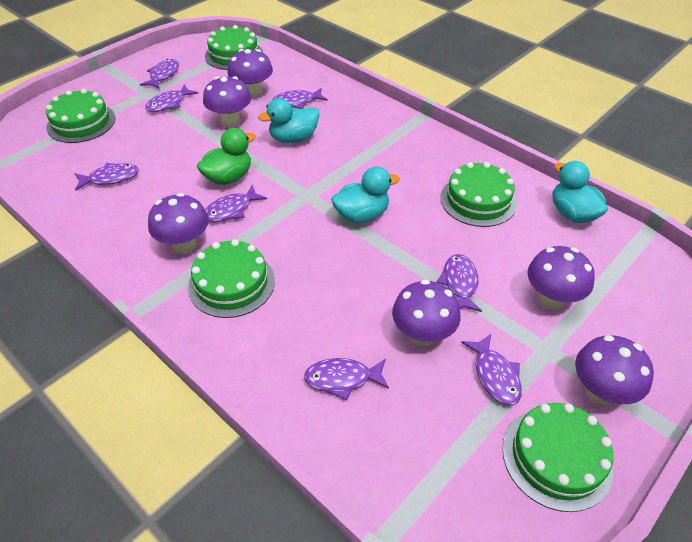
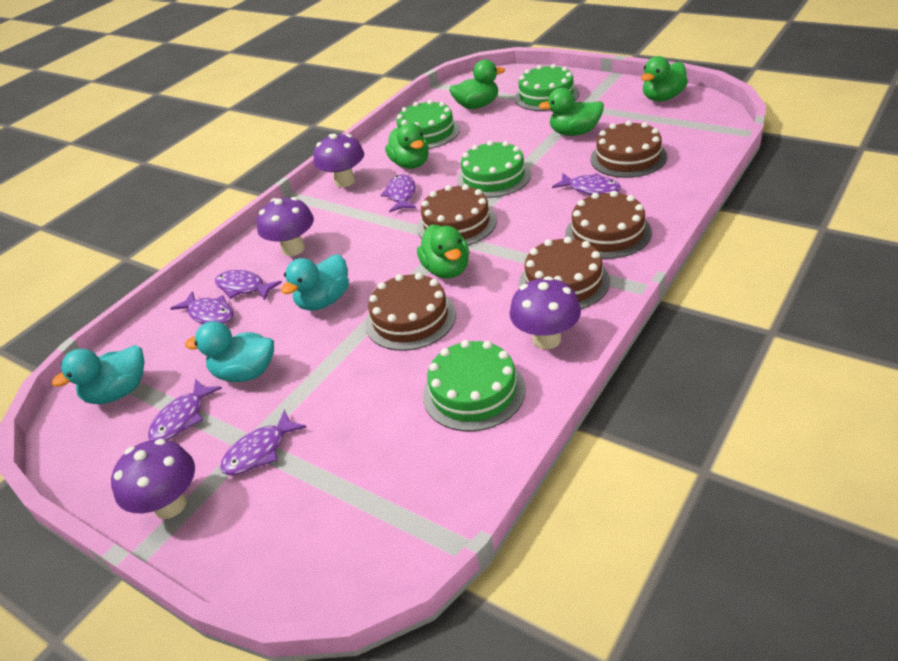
brown cake: 0 -> 5
green cake: 5 -> 4
green duck: 1 -> 5
purple fish: 8 -> 6
purple mushroom: 6 -> 4

